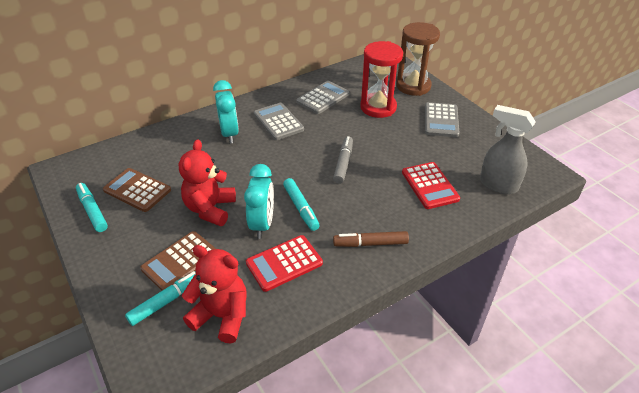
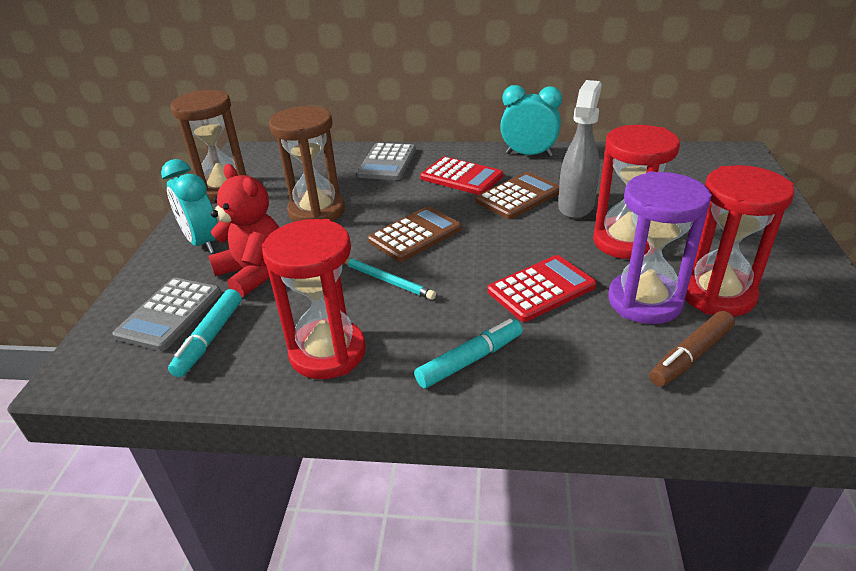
brown hourglass: 1 -> 2
grey calculator: 3 -> 2
grey marker: 1 -> 0
purple hourglass: 0 -> 1
red hourglass: 1 -> 3
red teddy bear: 2 -> 1
turquoise marker: 3 -> 2
turquoise pencil: 0 -> 1

